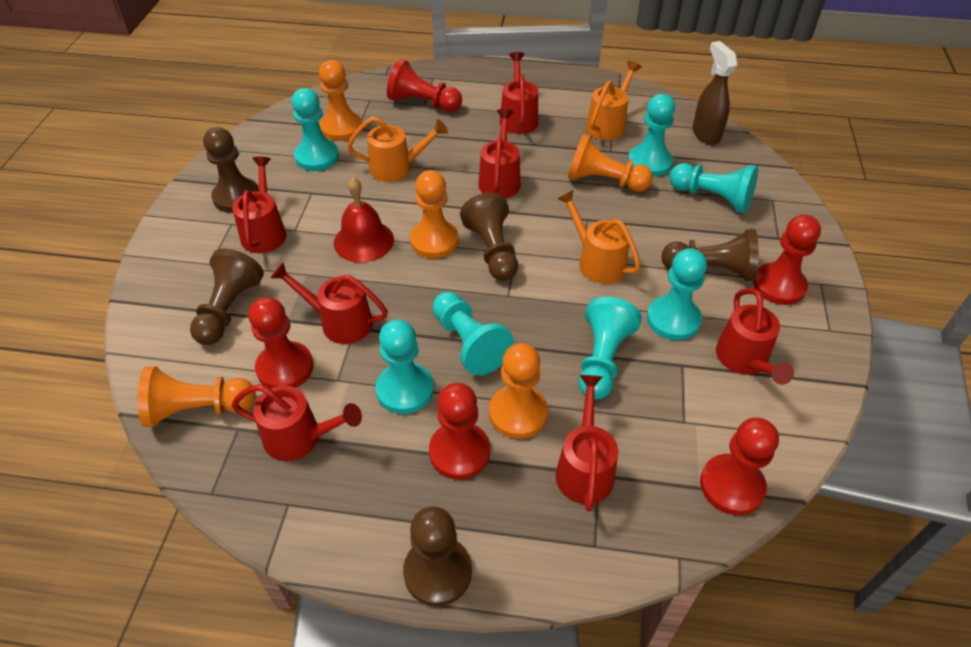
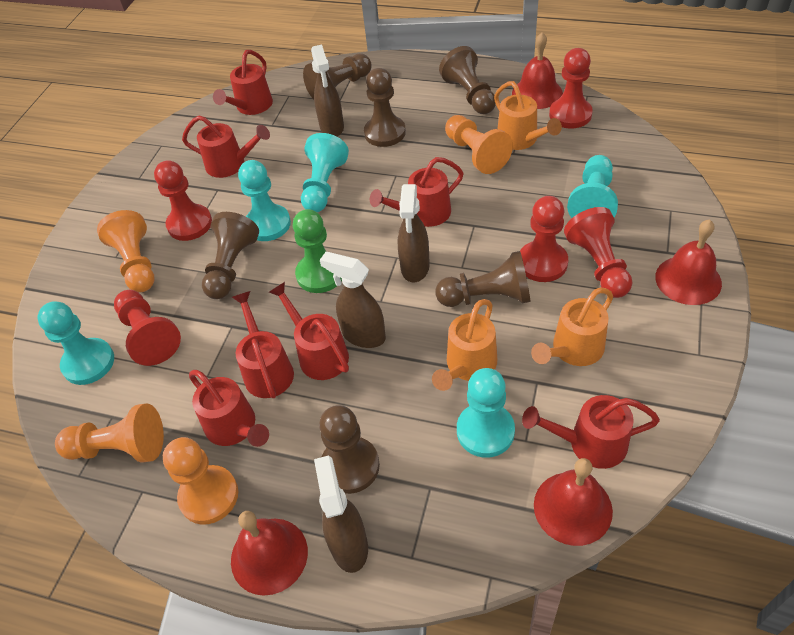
brown pawn: 5 -> 6
brown spray bottle: 1 -> 4
green pawn: 0 -> 1
orange pawn: 5 -> 4
red bell: 1 -> 4
turquoise pawn: 7 -> 5

